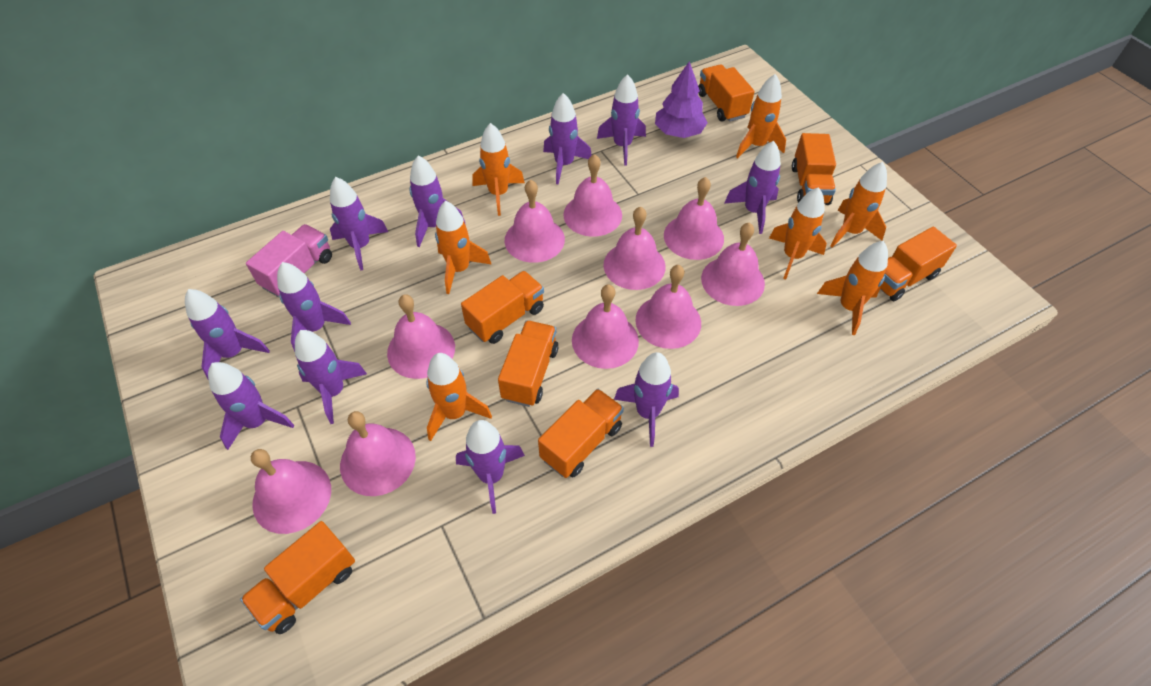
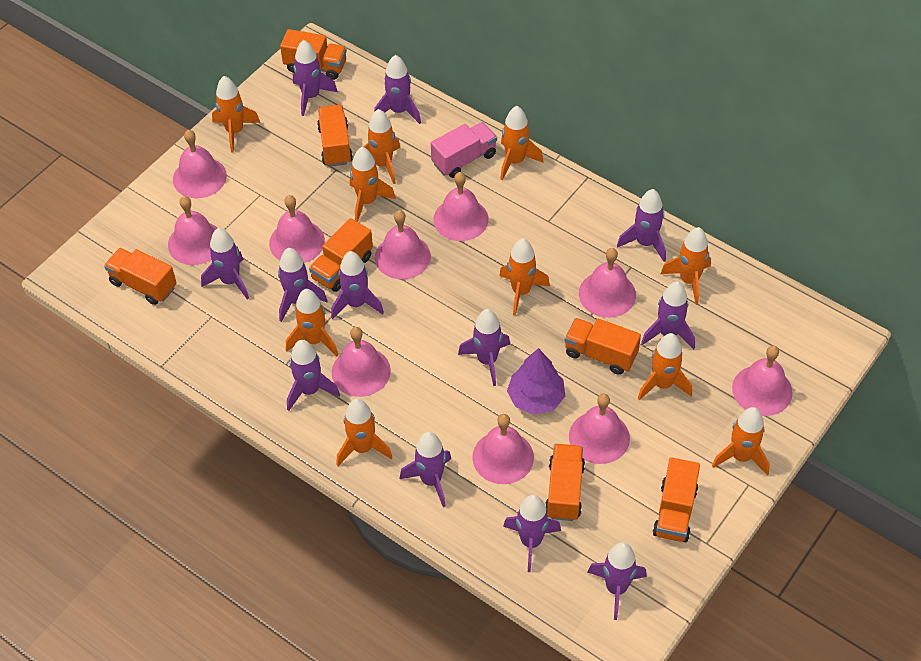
orange rocket: 7 -> 10
purple rocket: 11 -> 12

